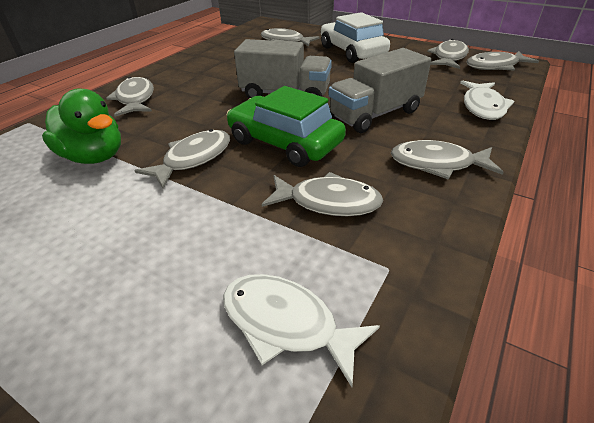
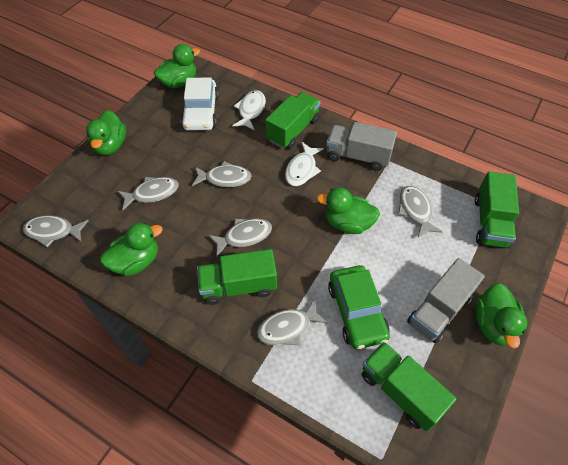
green duck: 1 -> 5
green truck: 0 -> 4
grey fish: 7 -> 6

